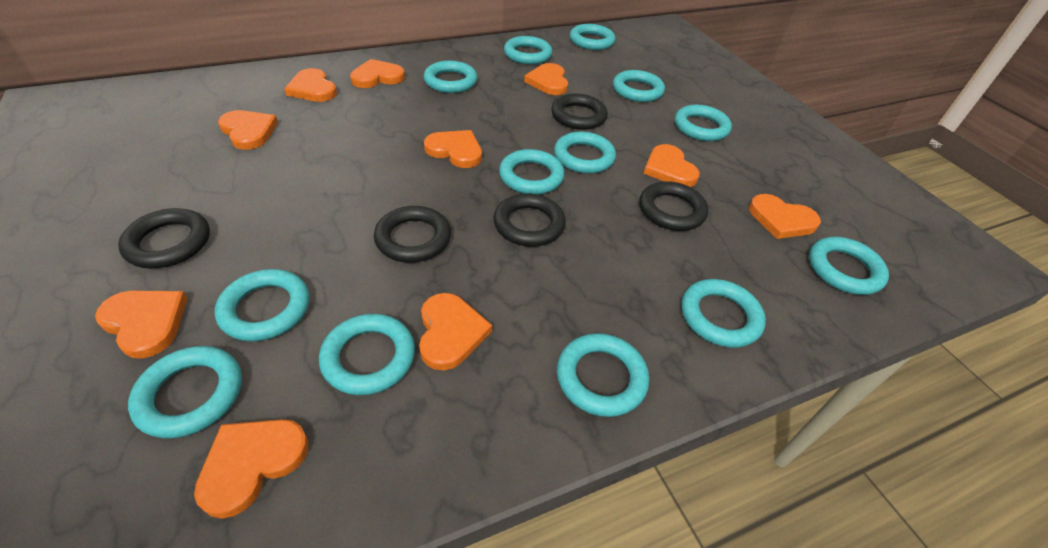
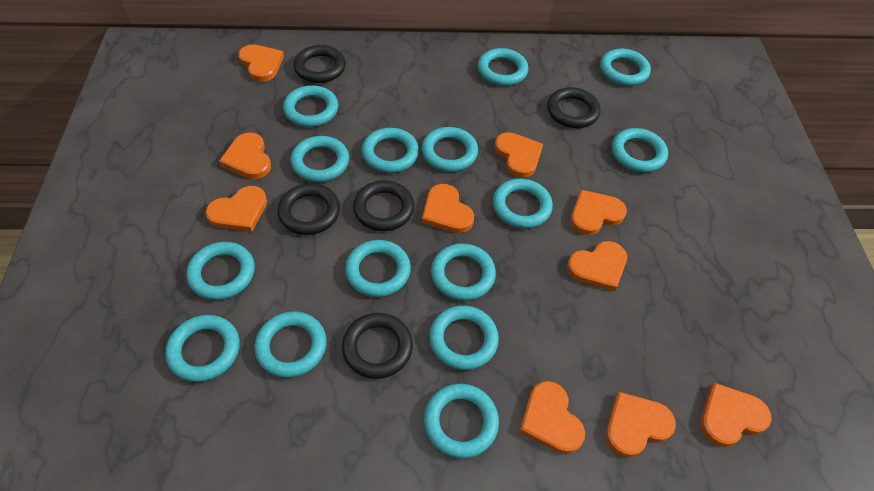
turquoise ring: 13 -> 15

